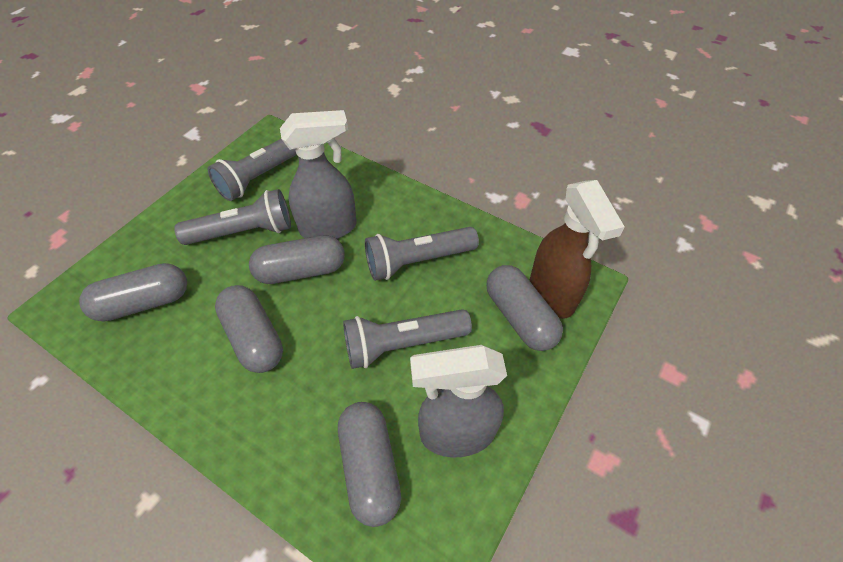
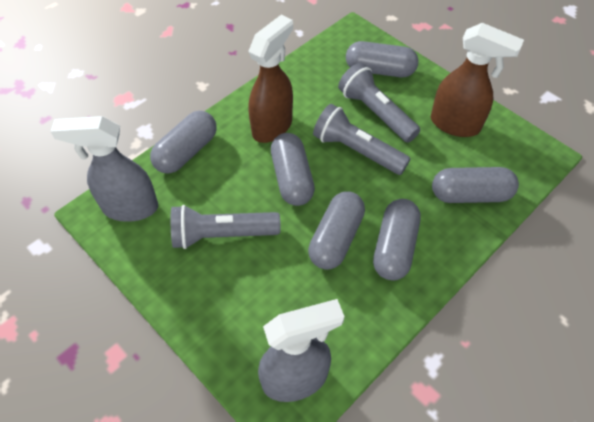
brown spray bottle: 1 -> 2
grey capsule: 5 -> 6
grey flashlight: 4 -> 3

